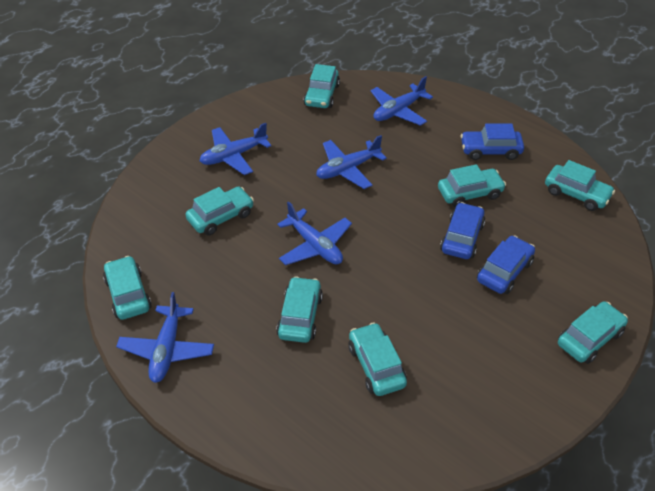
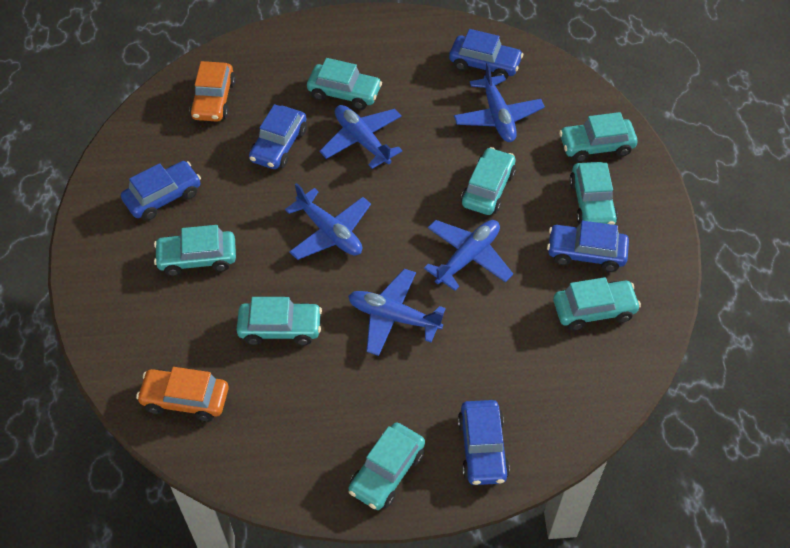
blue car: 3 -> 5
orange car: 0 -> 2

